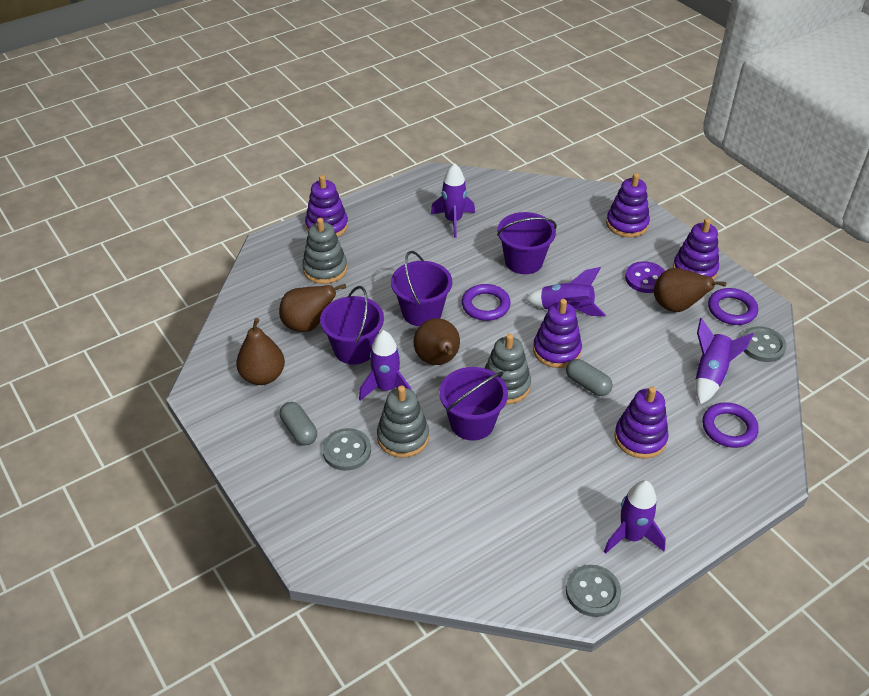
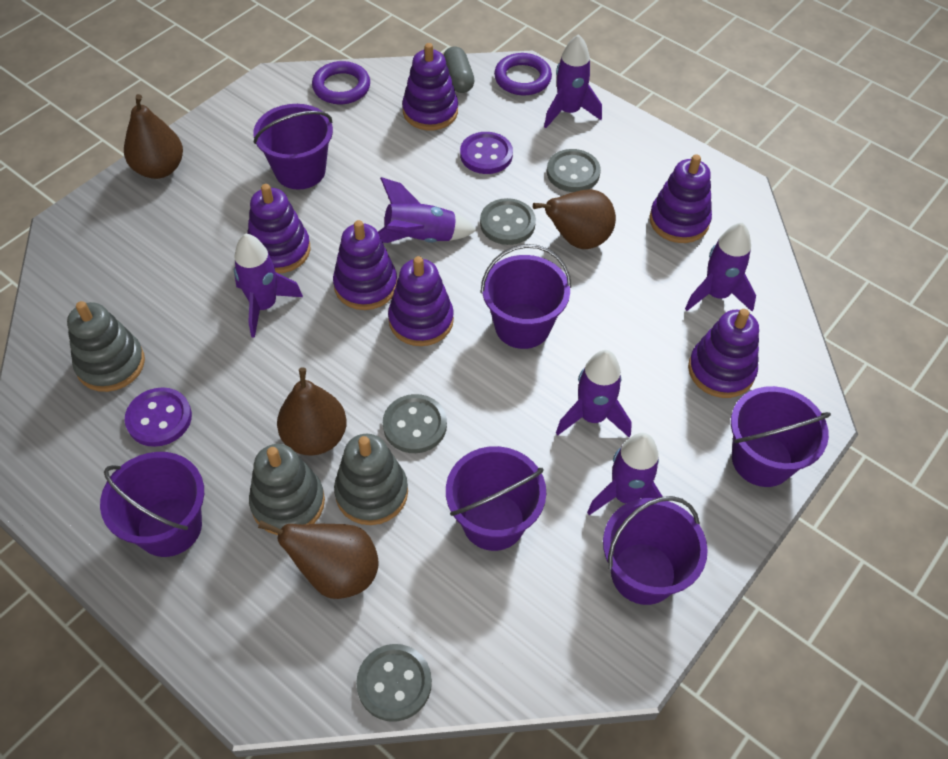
grey button: 3 -> 4
grey capsule: 2 -> 1
purple bucket: 4 -> 6
purple button: 1 -> 2
purple ring: 3 -> 2
purple rocket: 5 -> 6
purple stacking toy: 5 -> 6

